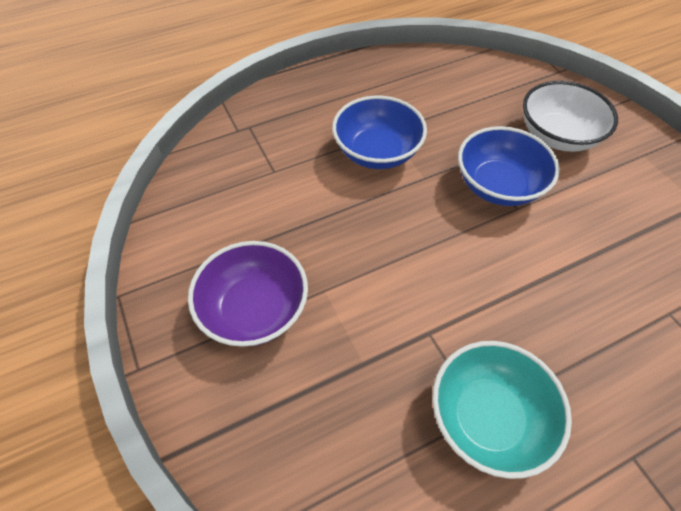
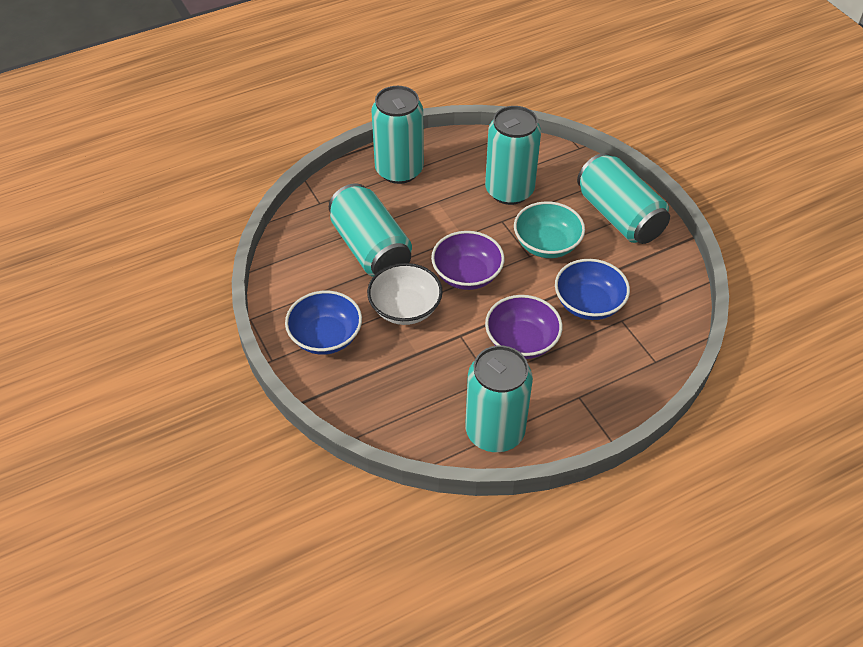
purple bowl: 1 -> 2
turquoise can: 0 -> 5

